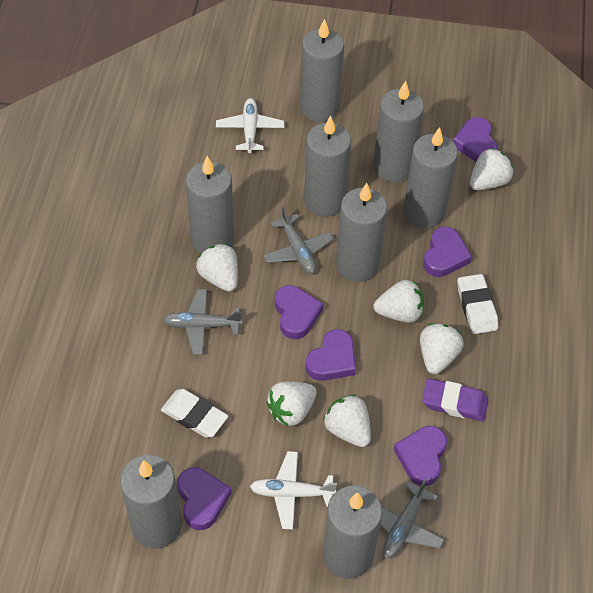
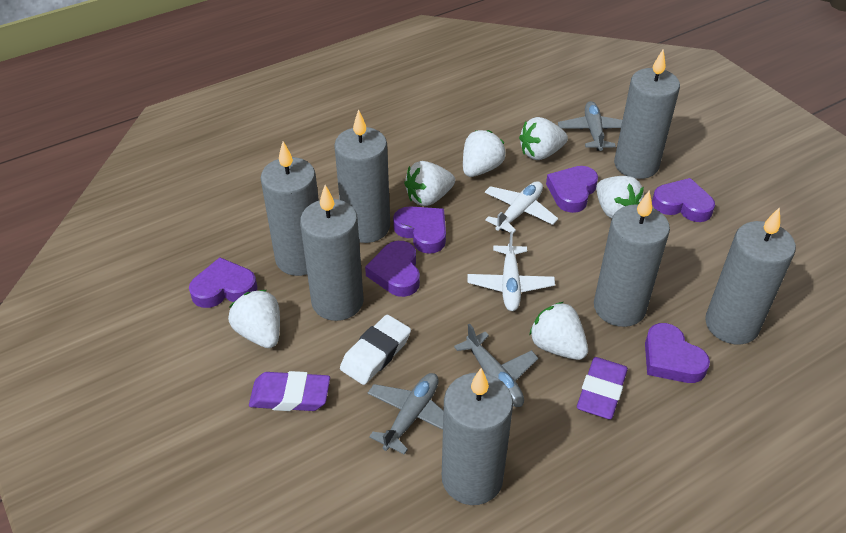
grey candle: 8 -> 7
purple eraser: 1 -> 2
white eraser: 2 -> 1

